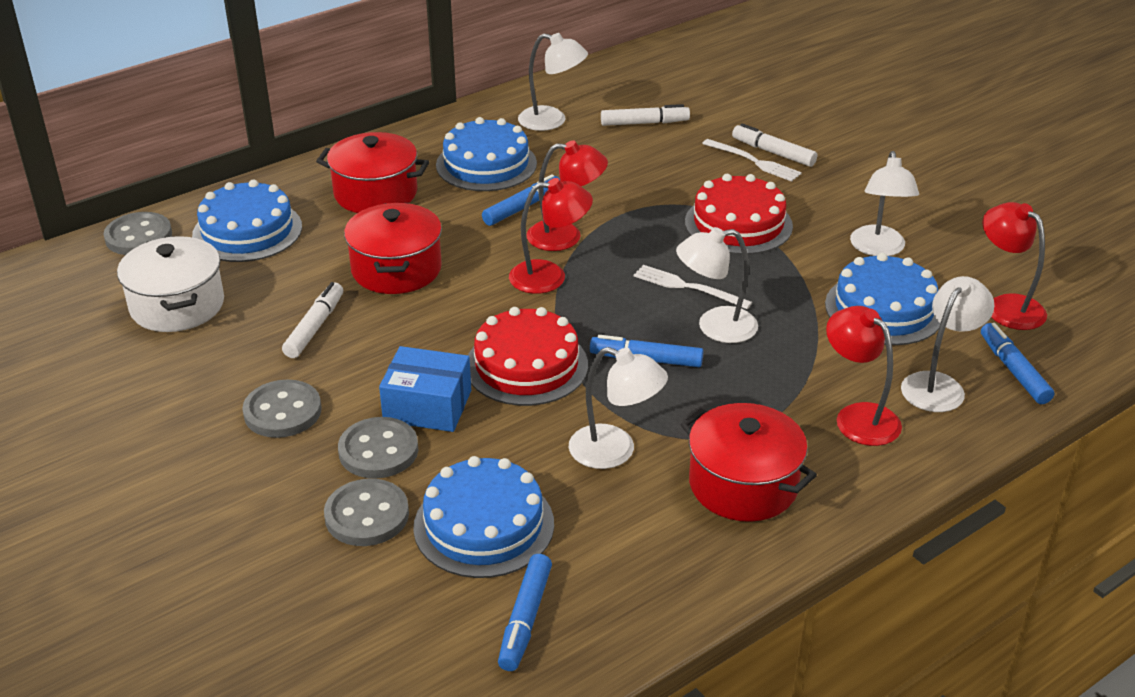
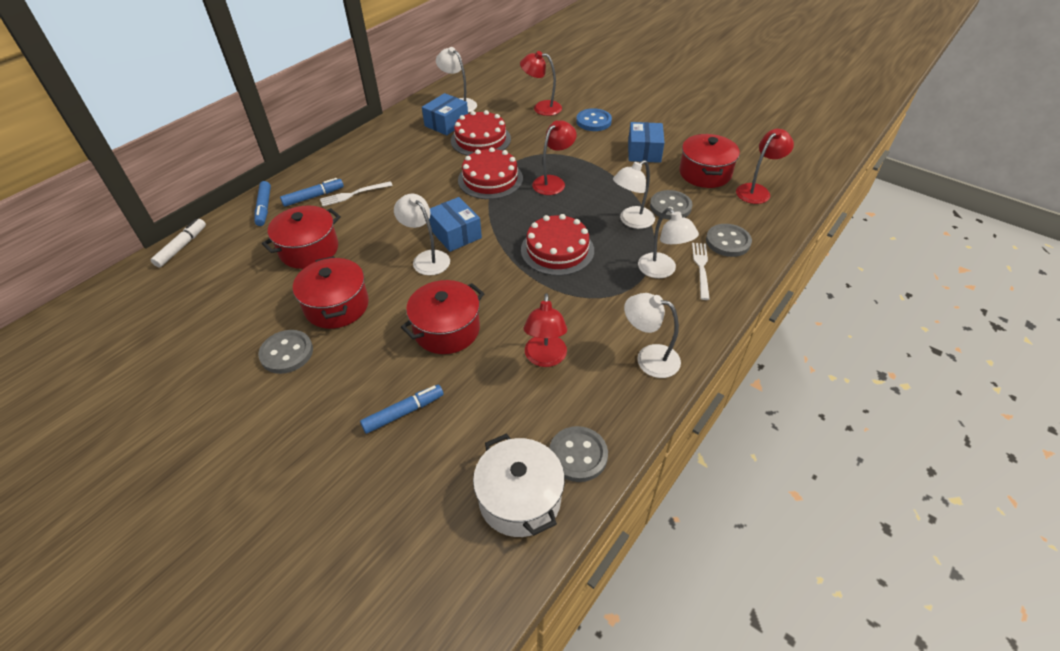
blue box: 1 -> 3
blue button: 0 -> 1
blue cake: 4 -> 0
blue marker: 4 -> 3
red cake: 2 -> 3
red pot: 3 -> 4
white marker: 3 -> 1

